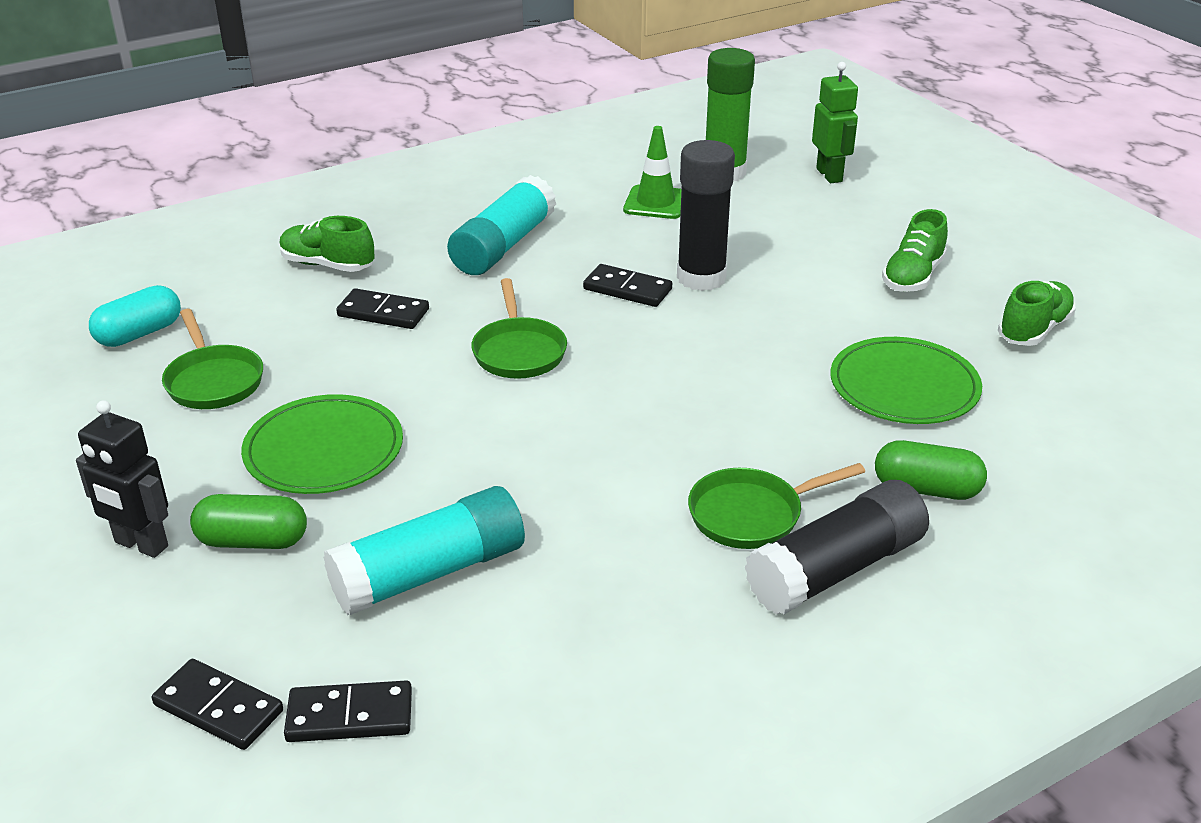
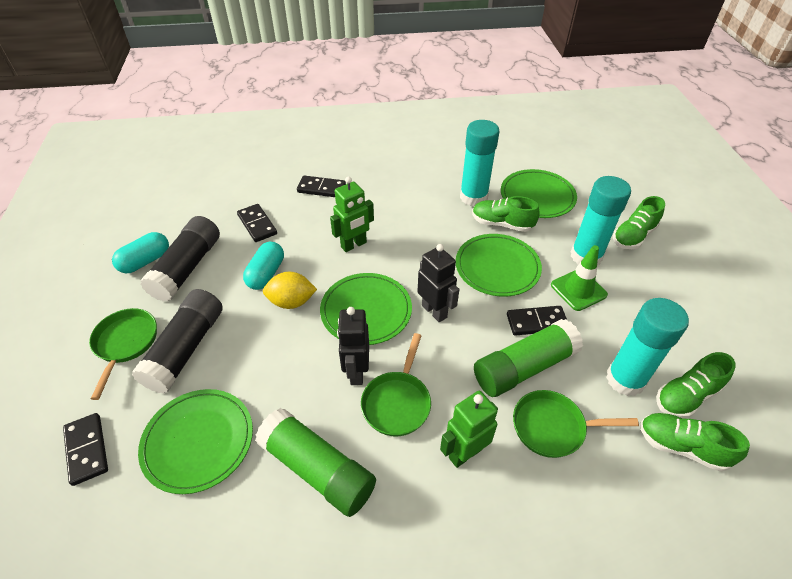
black robot: 1 -> 2
green capsule: 2 -> 0
green glue stick: 1 -> 2
green plate: 2 -> 4
green robot: 1 -> 2
green shoe: 3 -> 4
turquoise capsule: 1 -> 2
turquoise glue stick: 2 -> 3
yellow lemon: 0 -> 1

